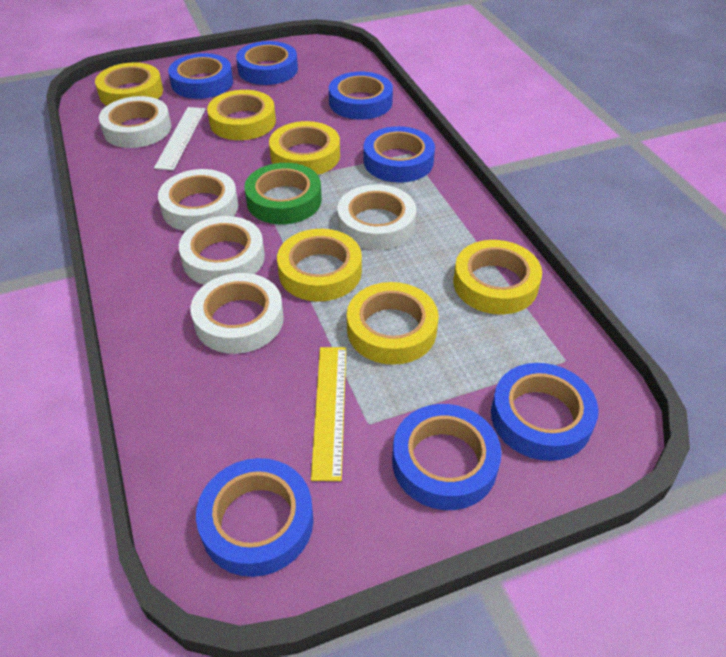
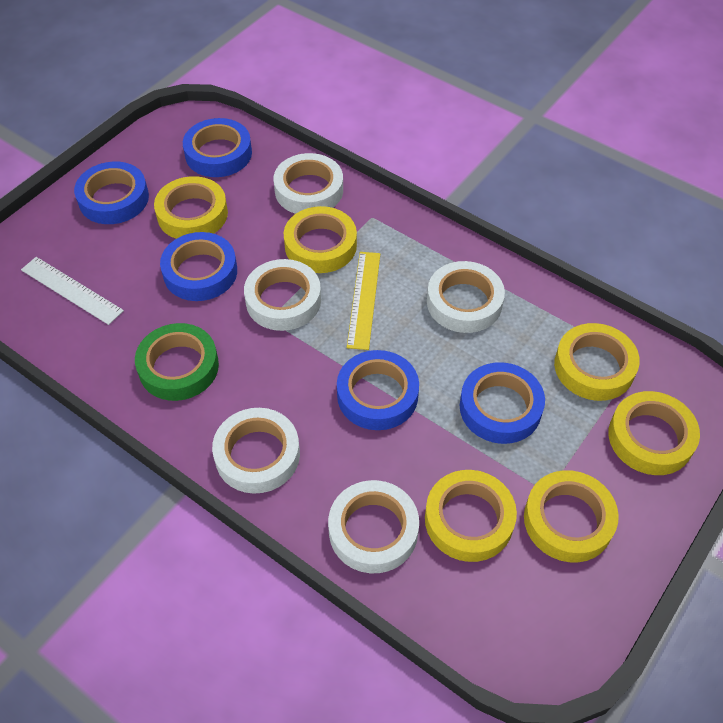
blue tape: 7 -> 5

